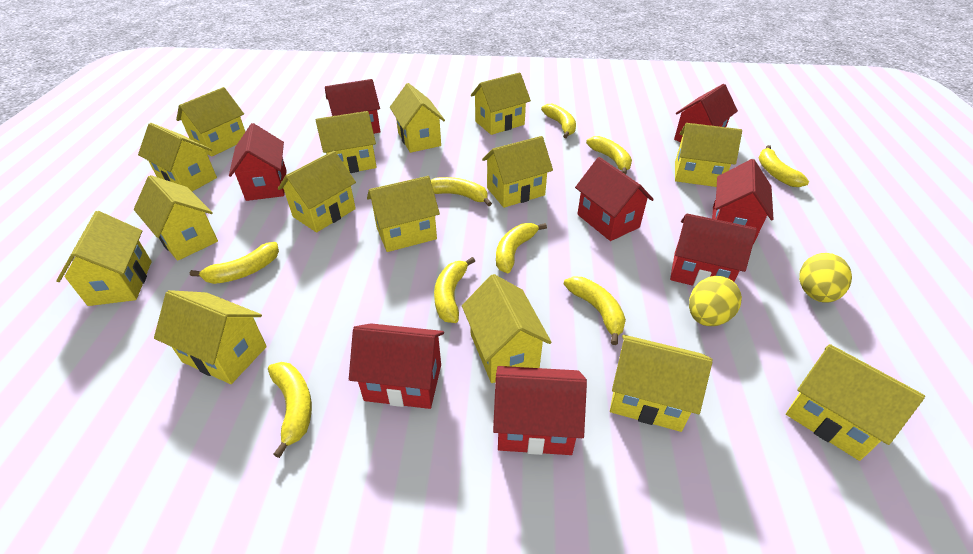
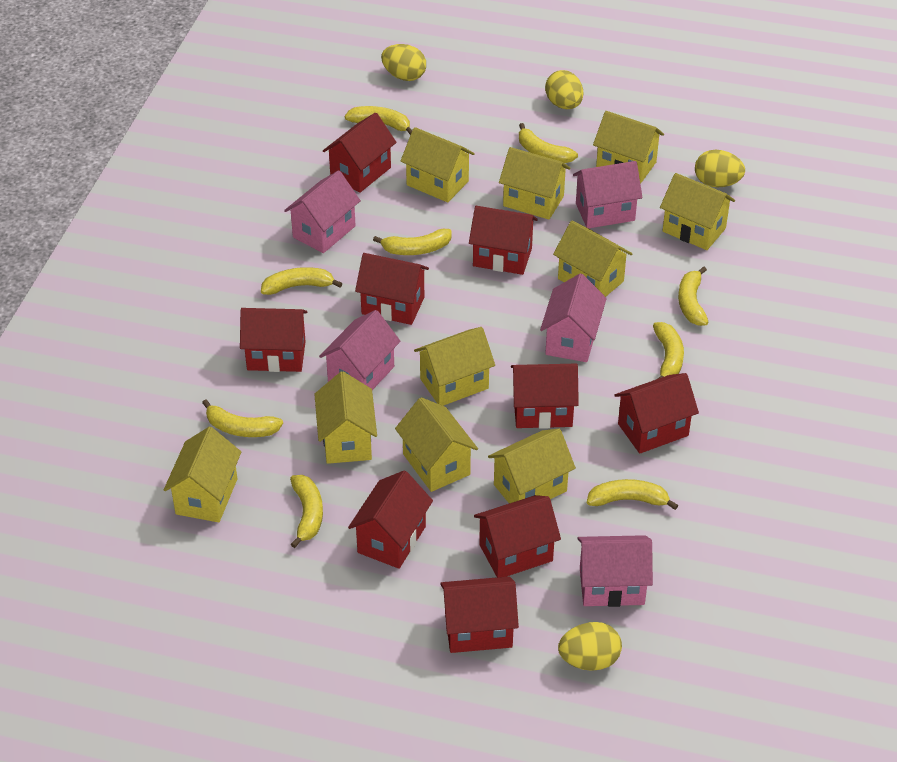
pink house: 0 -> 5
red house: 8 -> 9
yellow egg: 2 -> 4
yellow house: 15 -> 10

